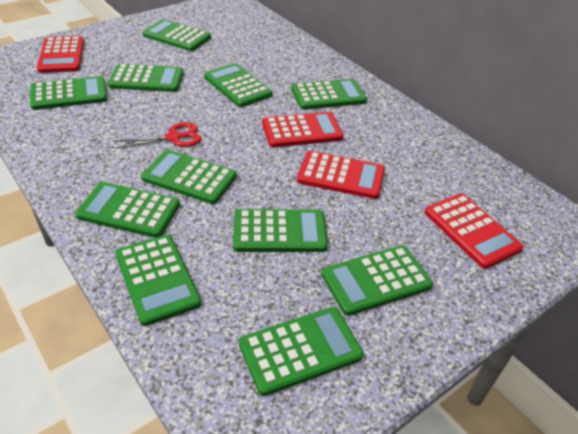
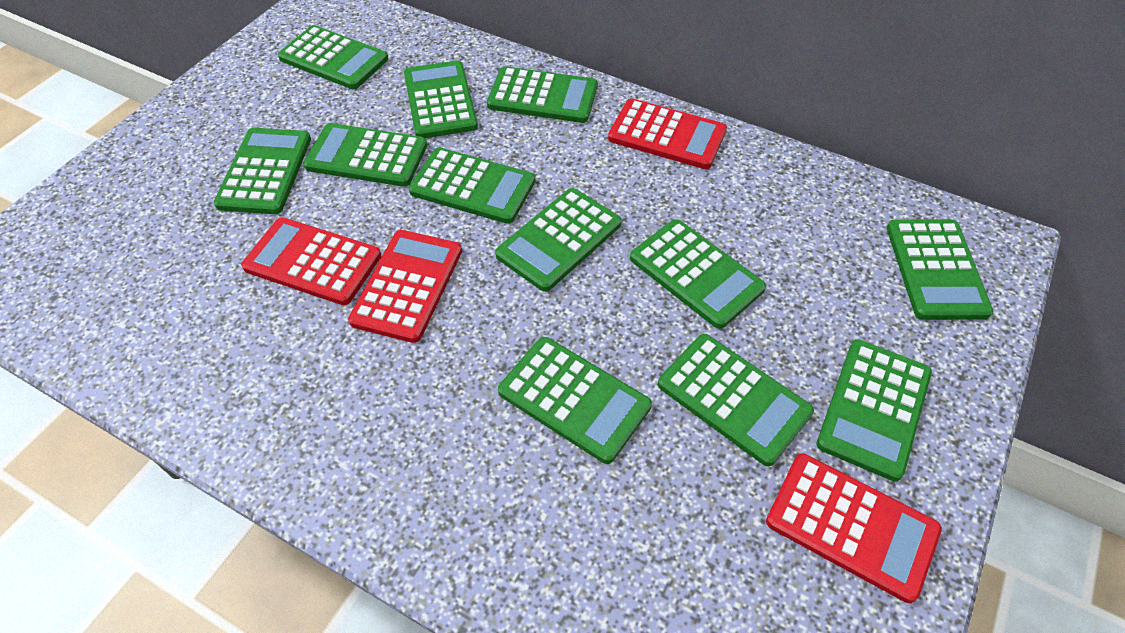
green calculator: 11 -> 12
red scissors: 1 -> 0

